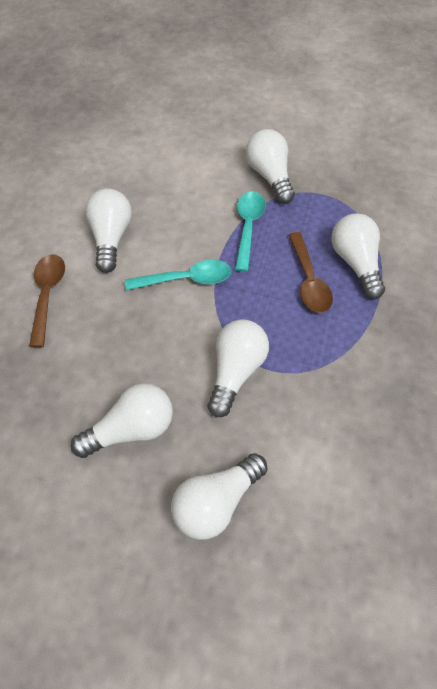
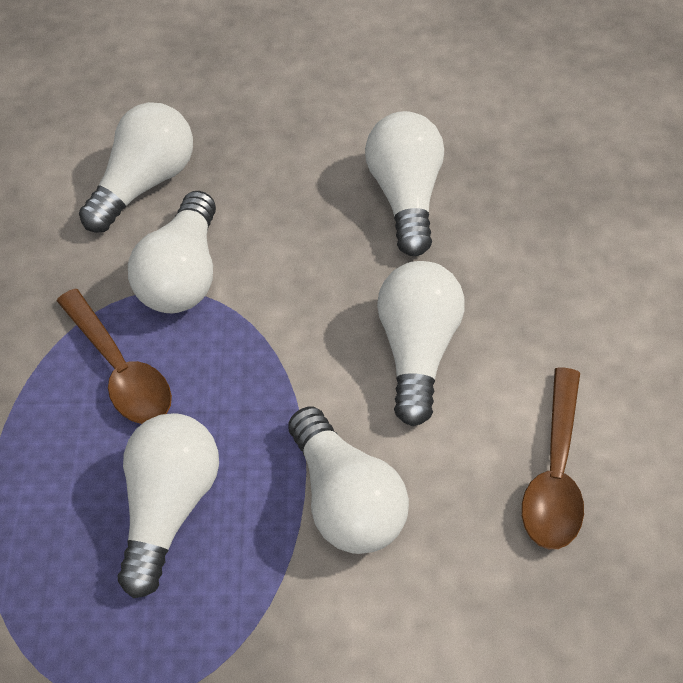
turquoise spoon: 2 -> 0

